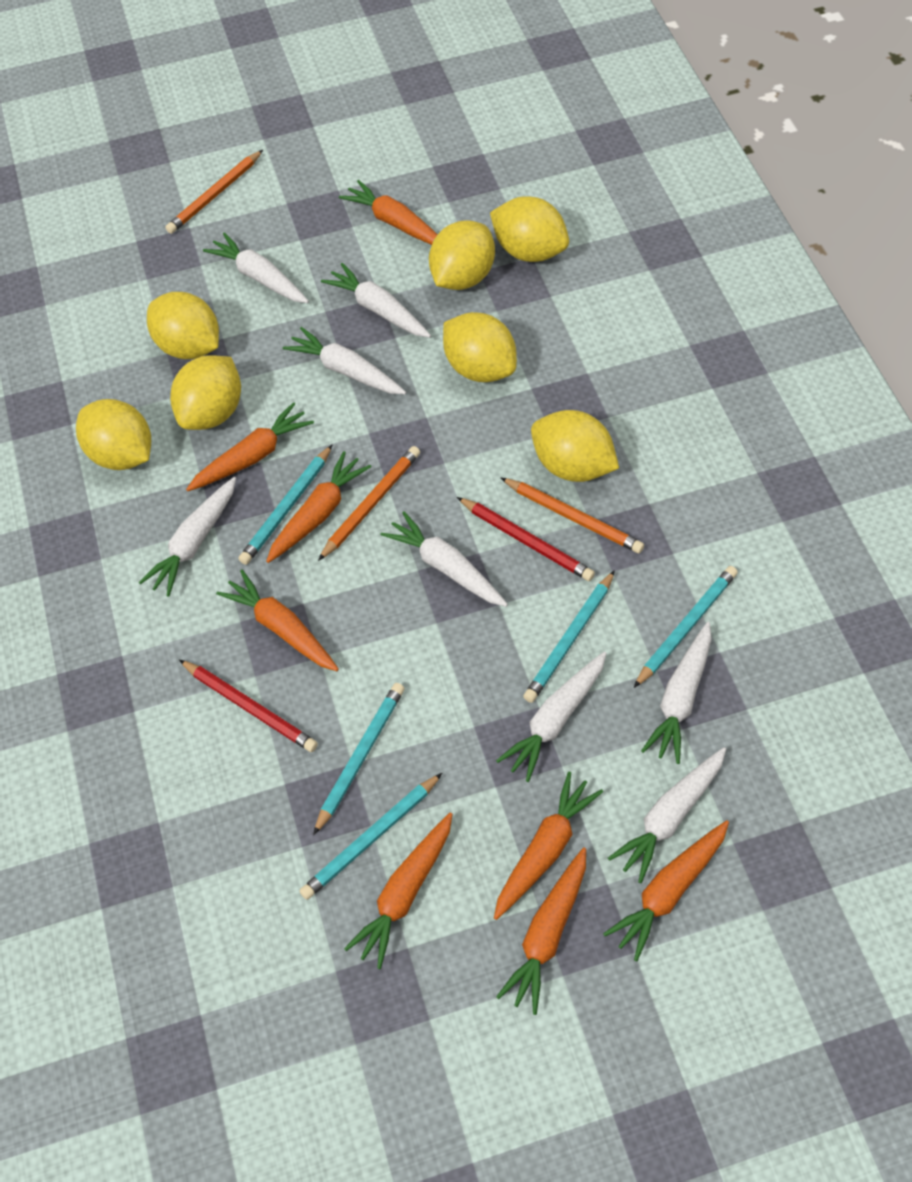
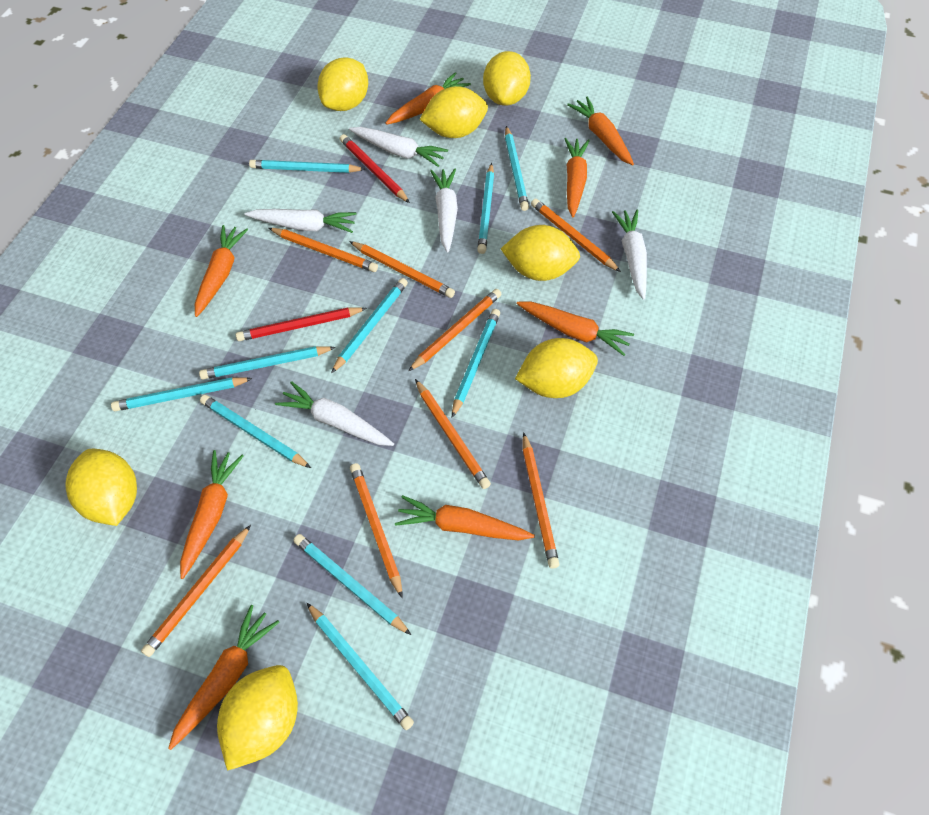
orange pencil: 3 -> 8
turquoise pencil: 5 -> 10
white carrot: 8 -> 5

